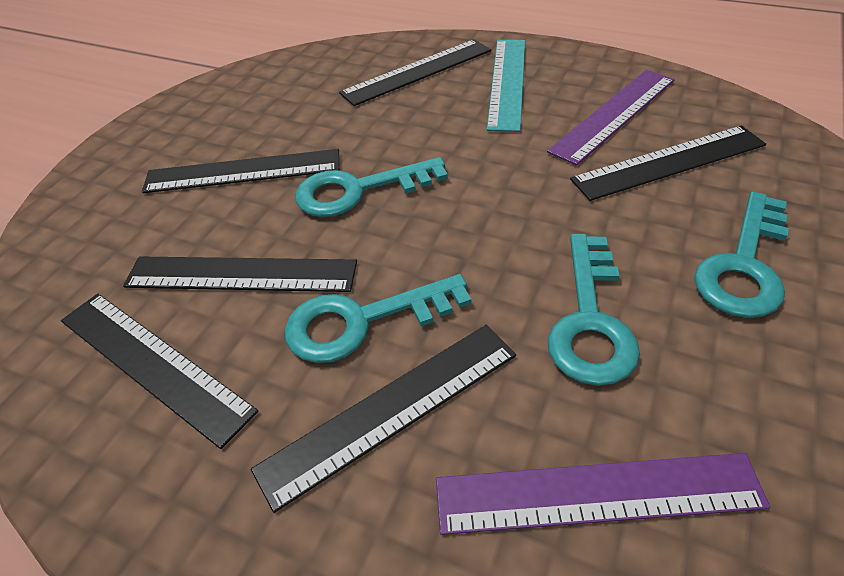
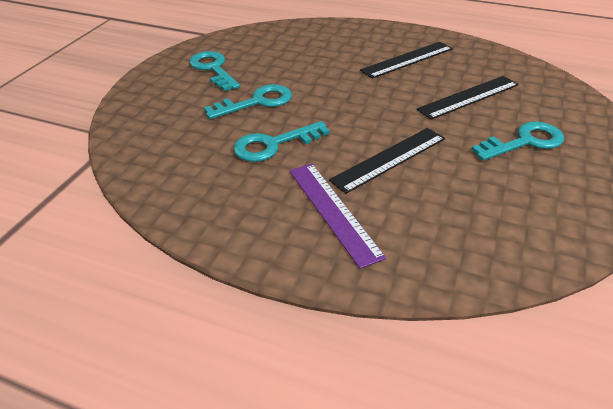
black ruler: 6 -> 3
purple ruler: 2 -> 1
turquoise ruler: 1 -> 0

